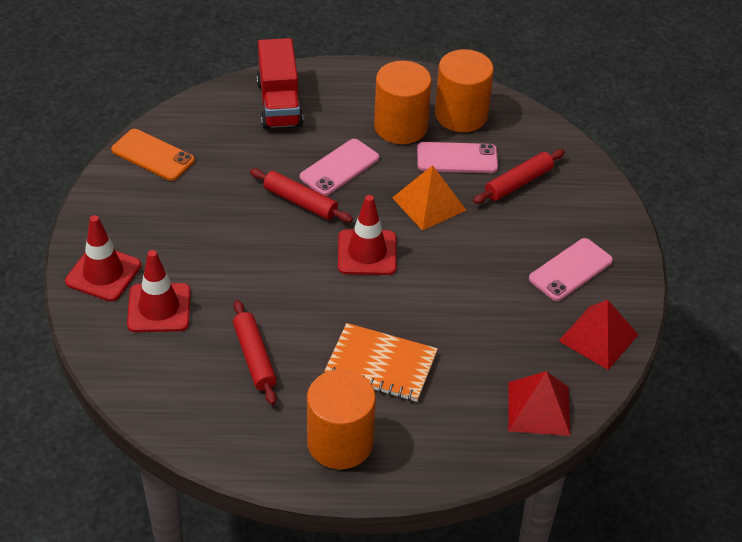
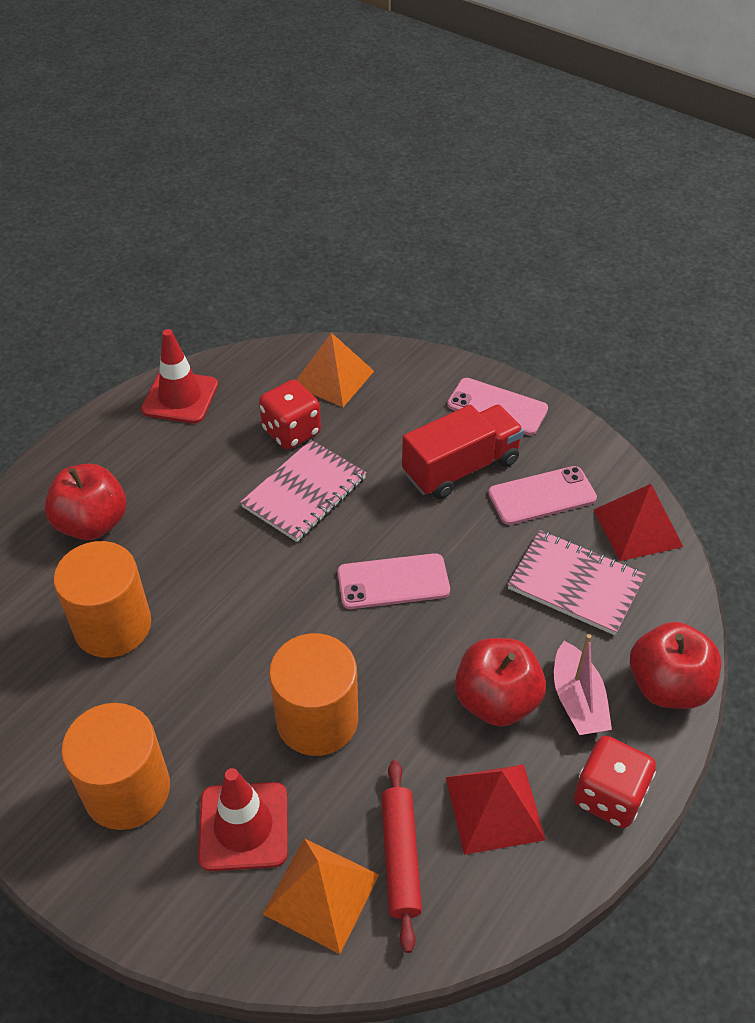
orange notebook: 1 -> 0
orange phone: 1 -> 0
orange pyramid: 1 -> 2
pink boat: 0 -> 1
pink notebook: 0 -> 2
red apple: 0 -> 3
red dice: 0 -> 2
red rolling pin: 3 -> 1
red traffic cone: 3 -> 2

